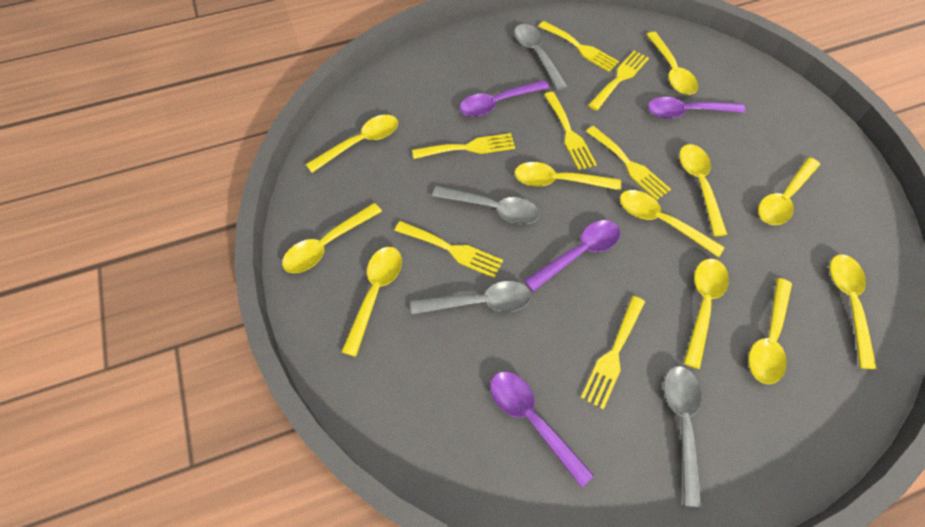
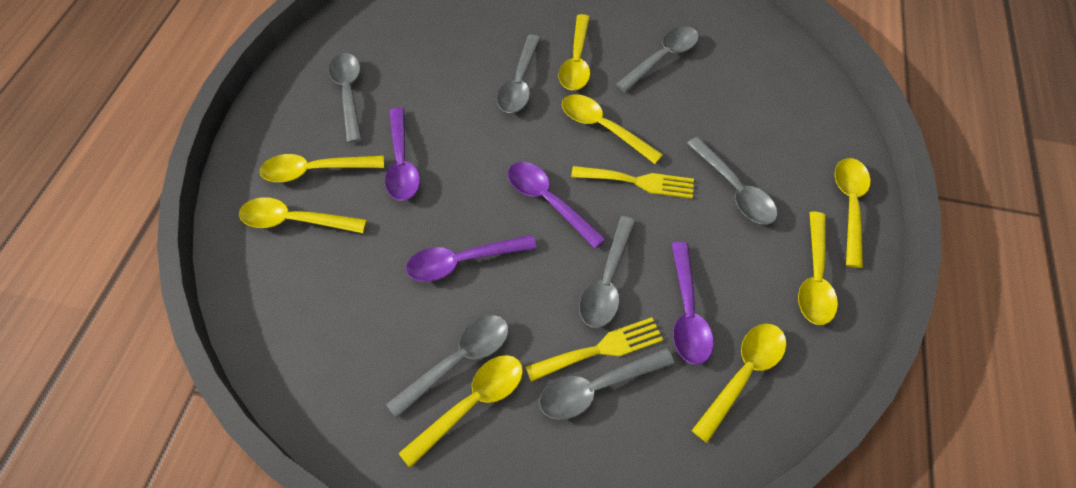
grey spoon: 4 -> 7
yellow fork: 7 -> 2
yellow spoon: 11 -> 8

